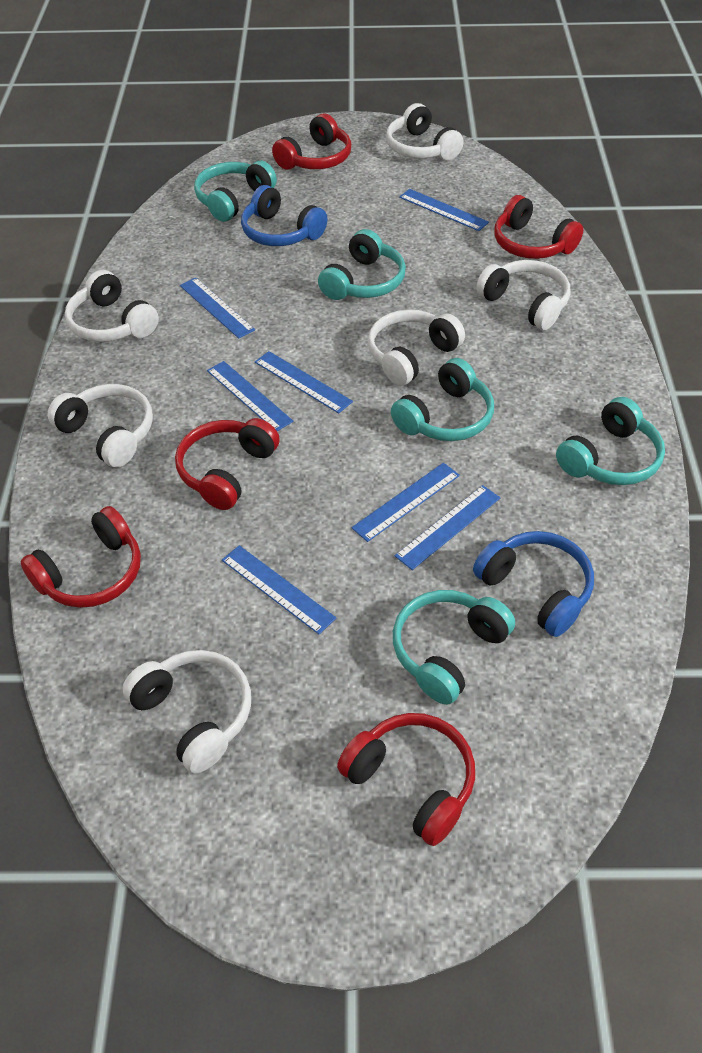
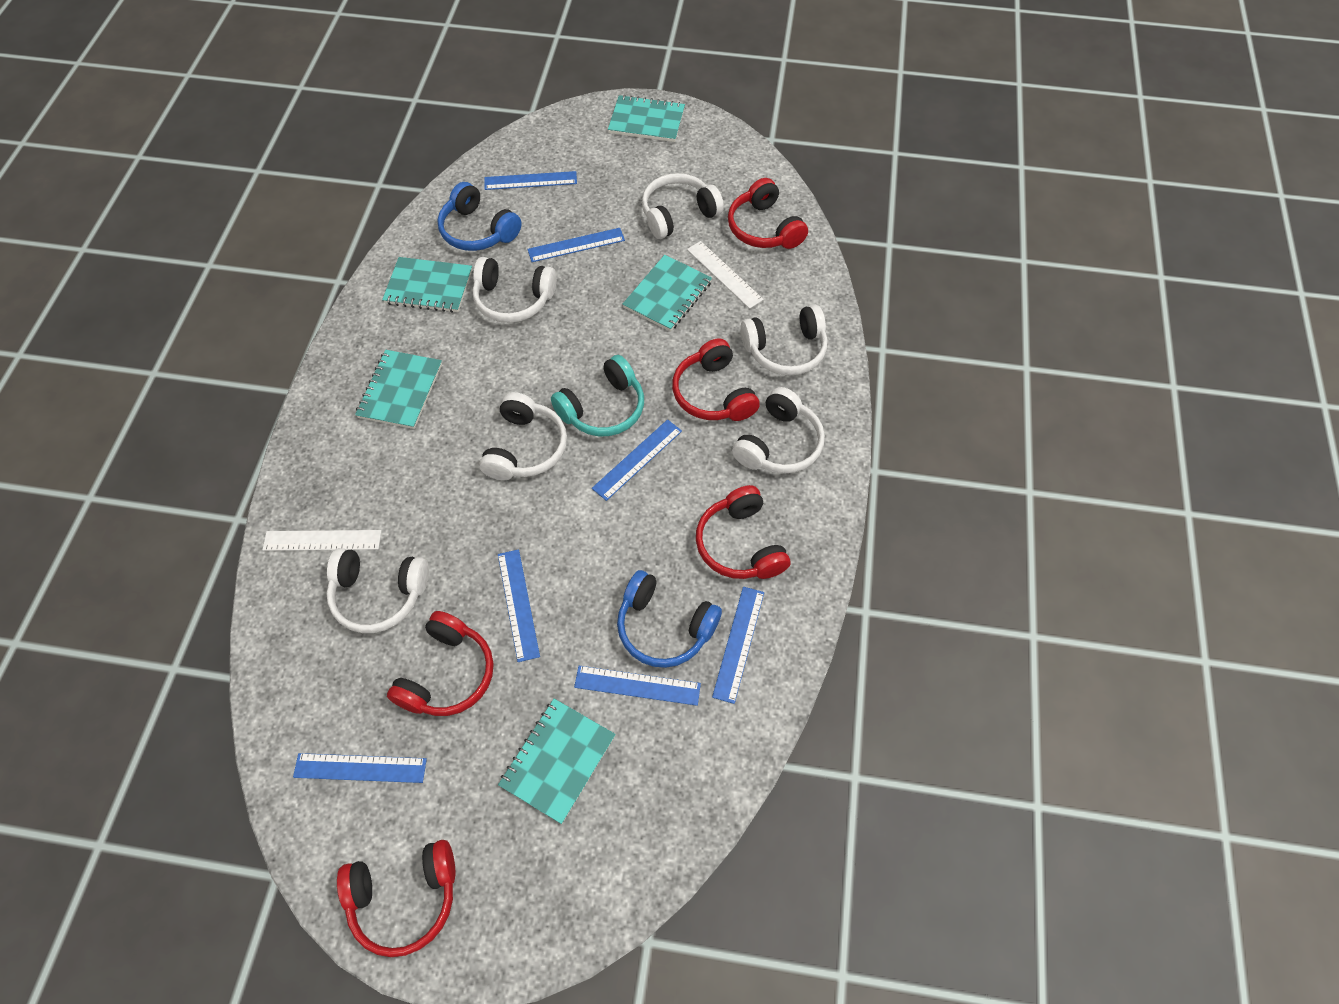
turquoise headphones: 5 -> 1
turquoise notebook: 0 -> 5
white ruler: 0 -> 2

